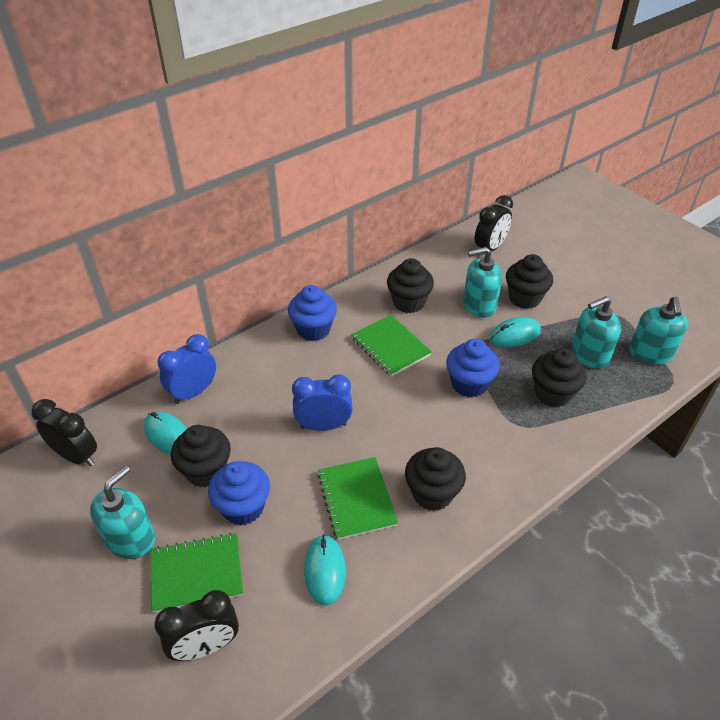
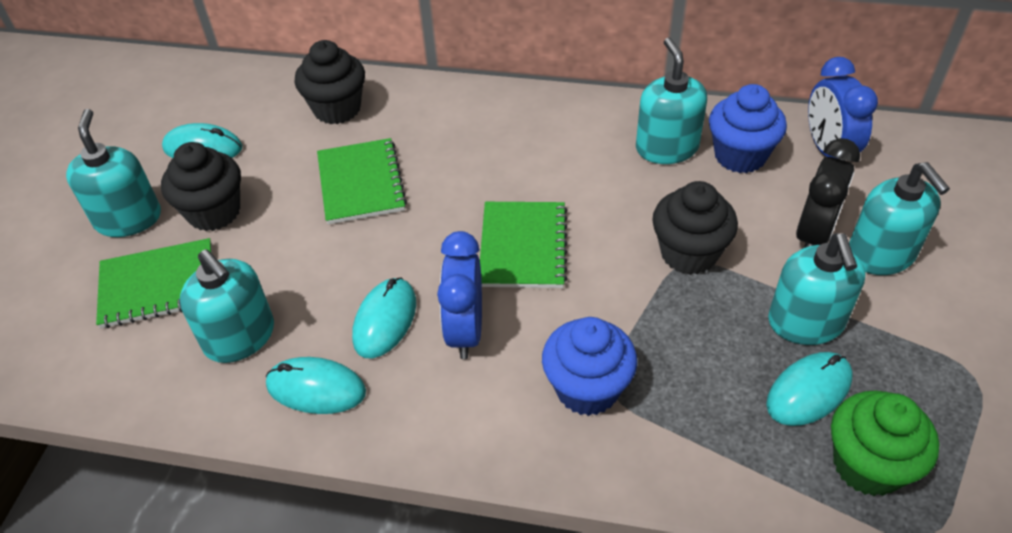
black clock: 3 -> 1
black cupcake: 5 -> 3
blue cupcake: 3 -> 2
green cupcake: 0 -> 1
turquoise mouse: 3 -> 4
turquoise soap dispenser: 4 -> 5

